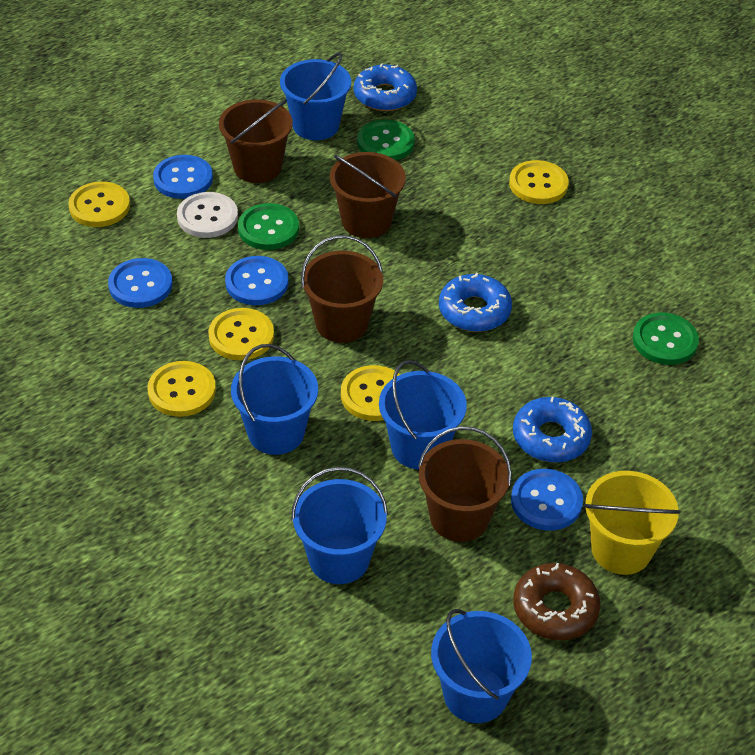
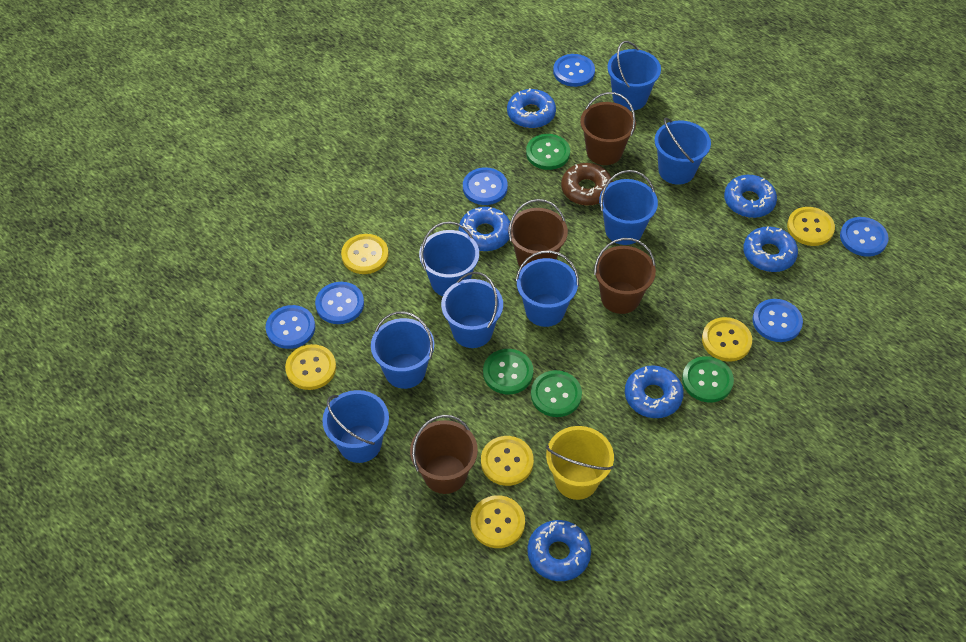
blue bucket: 5 -> 8
blue button: 4 -> 6
blue donut: 3 -> 6
green button: 3 -> 4
white button: 1 -> 0
yellow button: 5 -> 6

